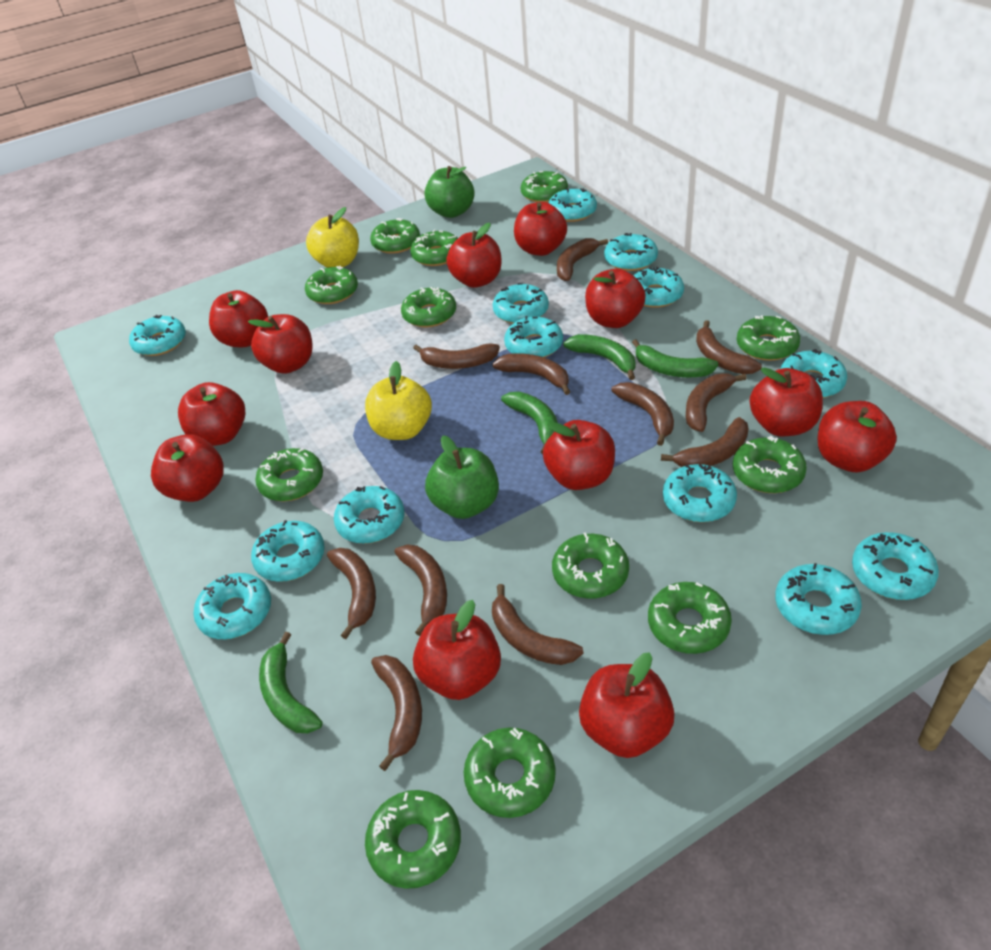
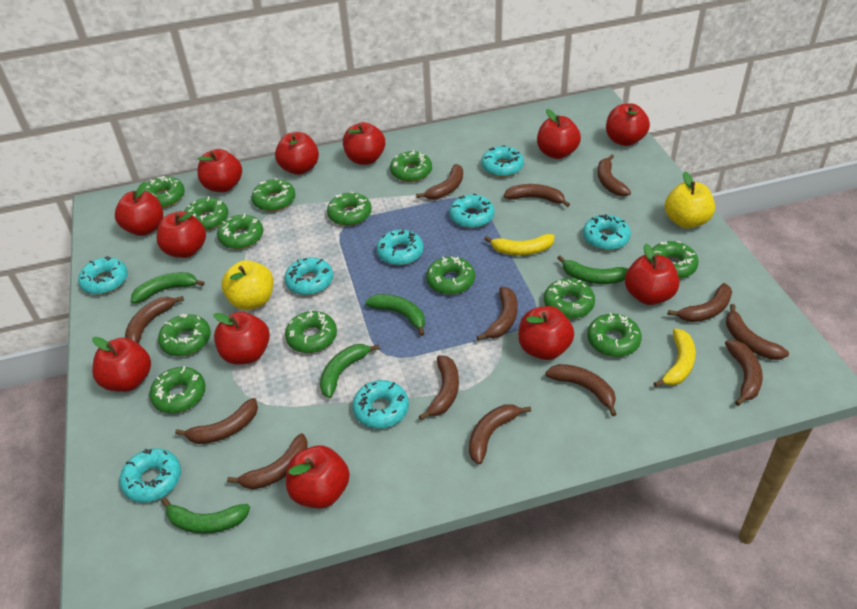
brown banana: 11 -> 13
green apple: 2 -> 0
green banana: 4 -> 5
green donut: 12 -> 13
turquoise donut: 13 -> 8
yellow banana: 0 -> 2

